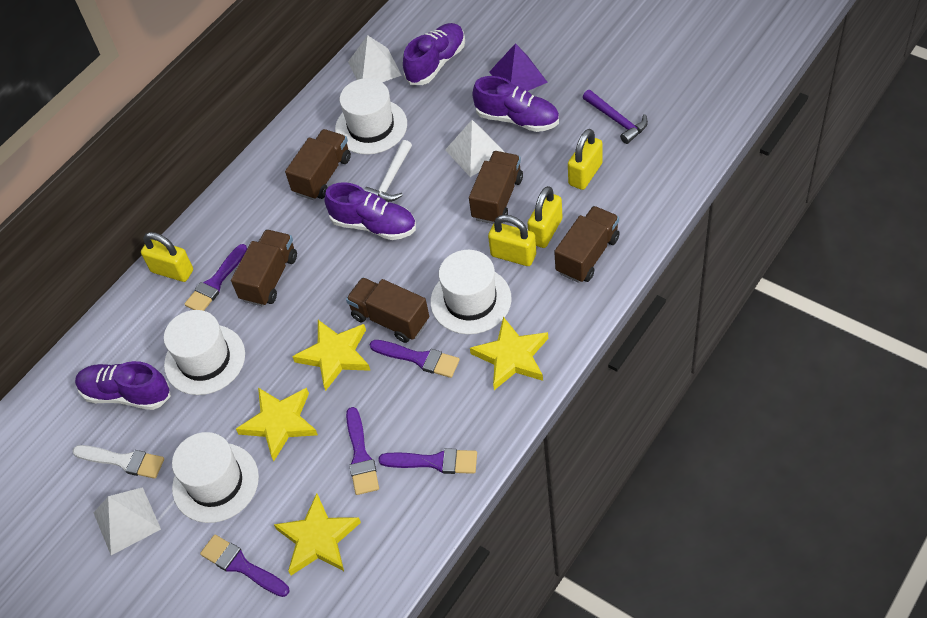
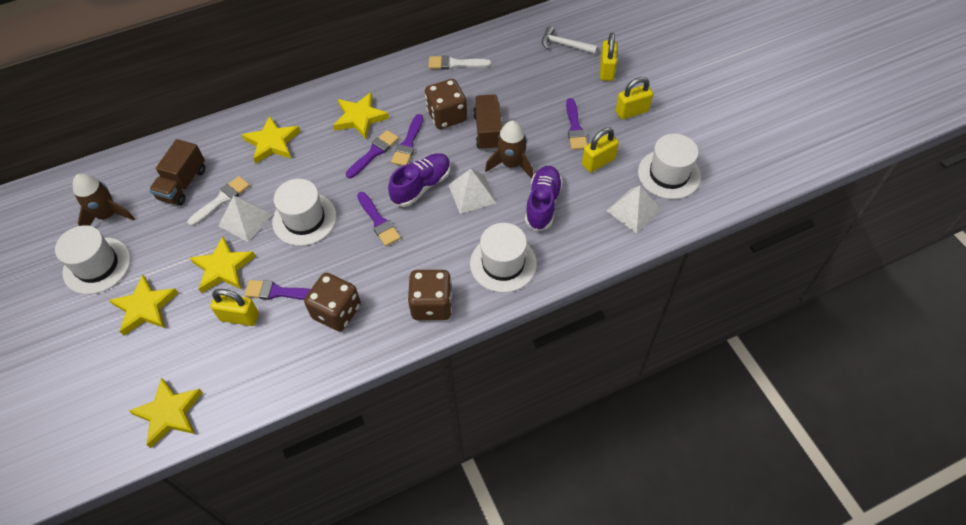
brown dice: 0 -> 3
brown rocket: 0 -> 2
brown truck: 5 -> 2
purple hammer: 1 -> 0
purple pyramid: 1 -> 0
purple shoe: 4 -> 2
white brush: 1 -> 2
yellow star: 4 -> 5

